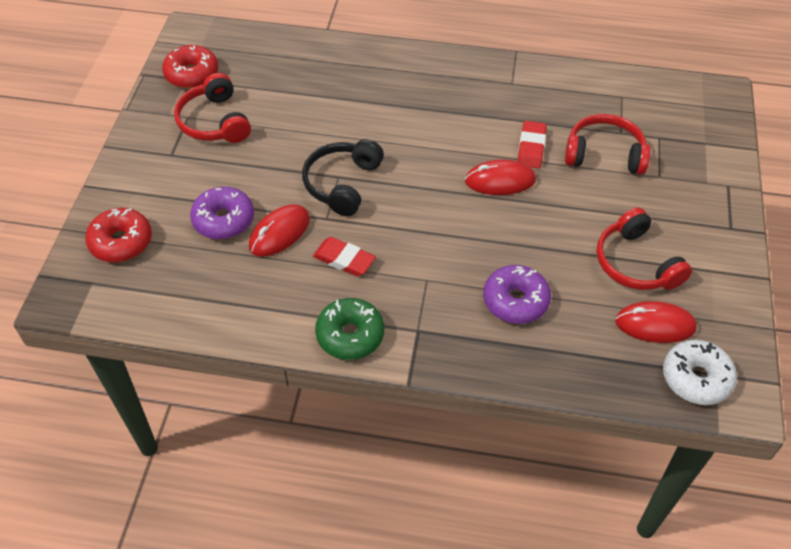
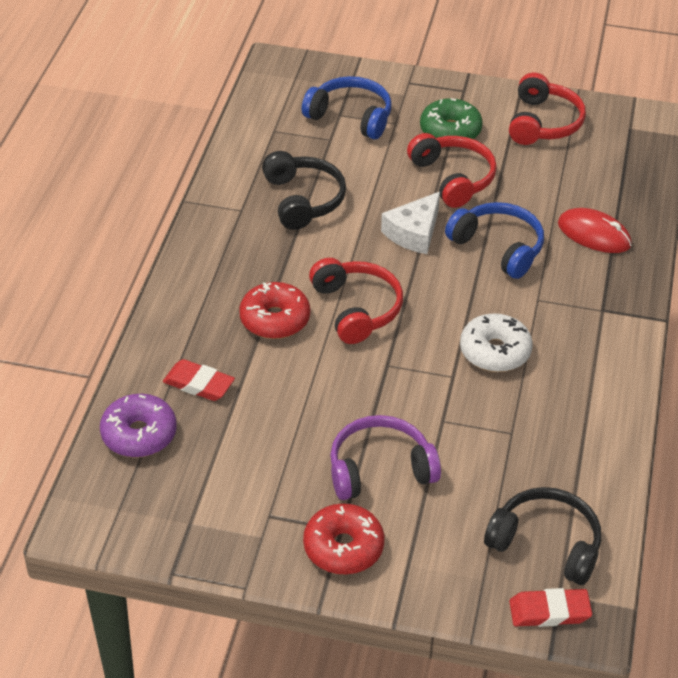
black headphones: 1 -> 2
blue headphones: 0 -> 2
purple donut: 2 -> 1
purple headphones: 0 -> 1
red mouse: 3 -> 1
white cheese: 0 -> 1

